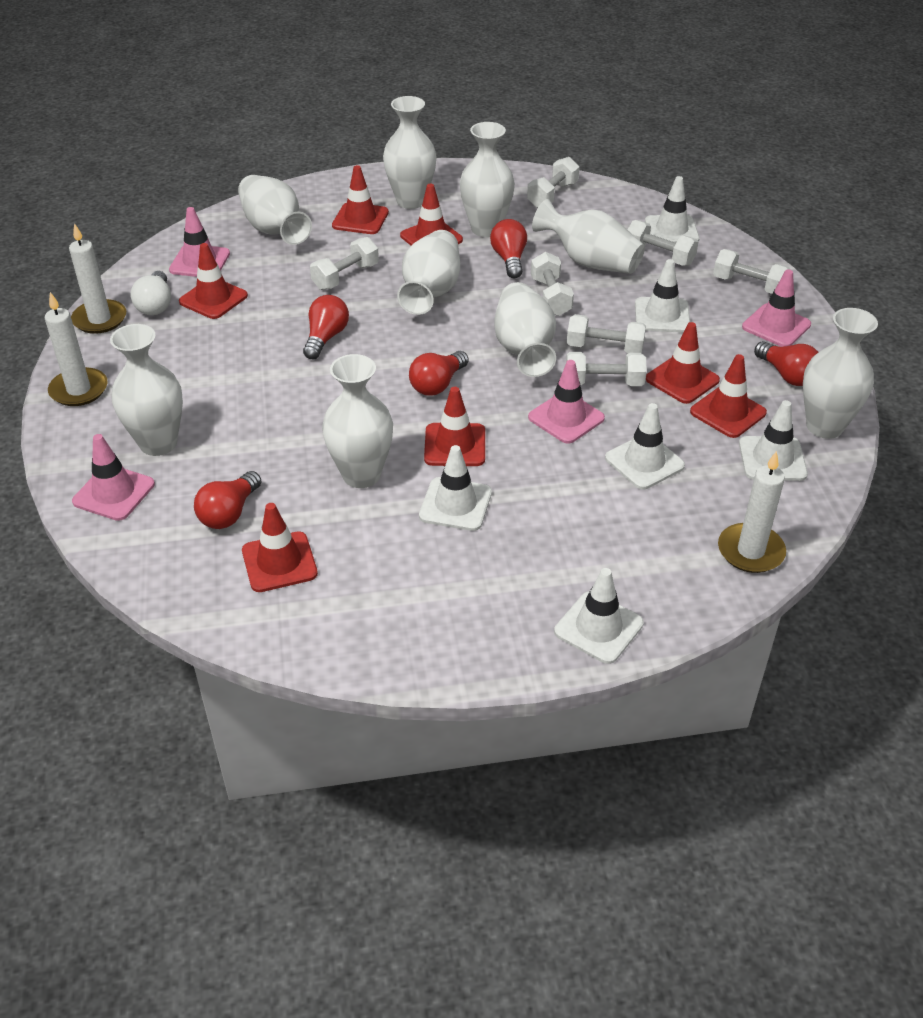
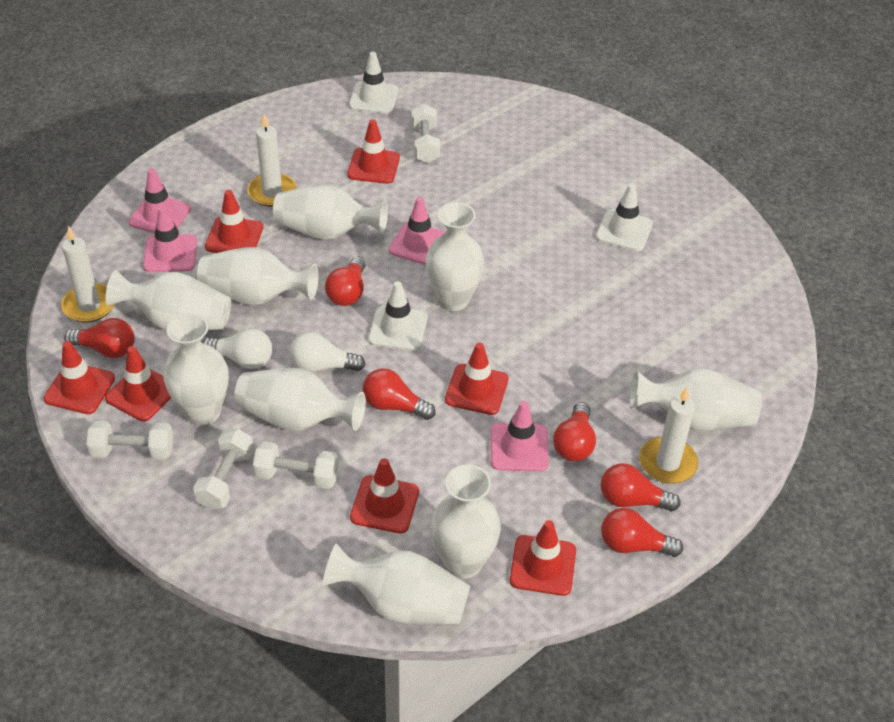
red light bulb: 5 -> 6
white dumbbell: 7 -> 4
white light bulb: 1 -> 2
white traffic cone: 6 -> 3

